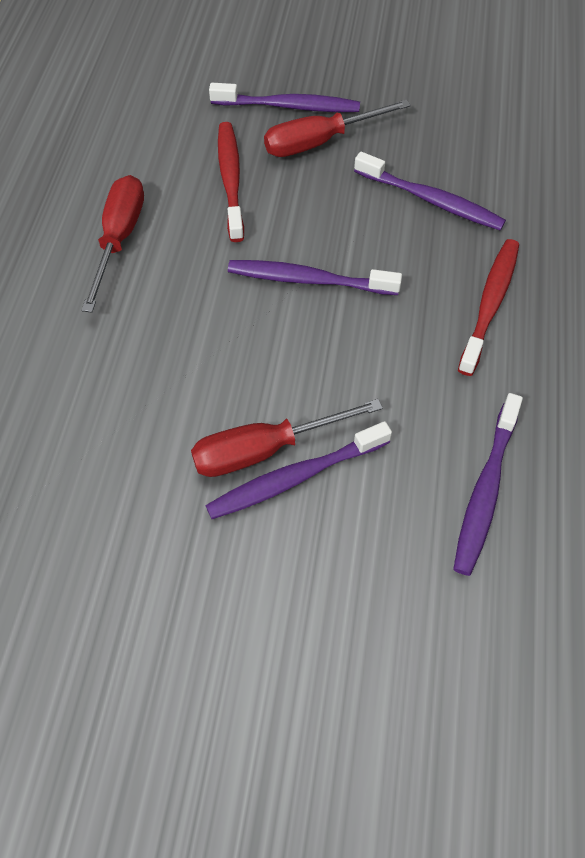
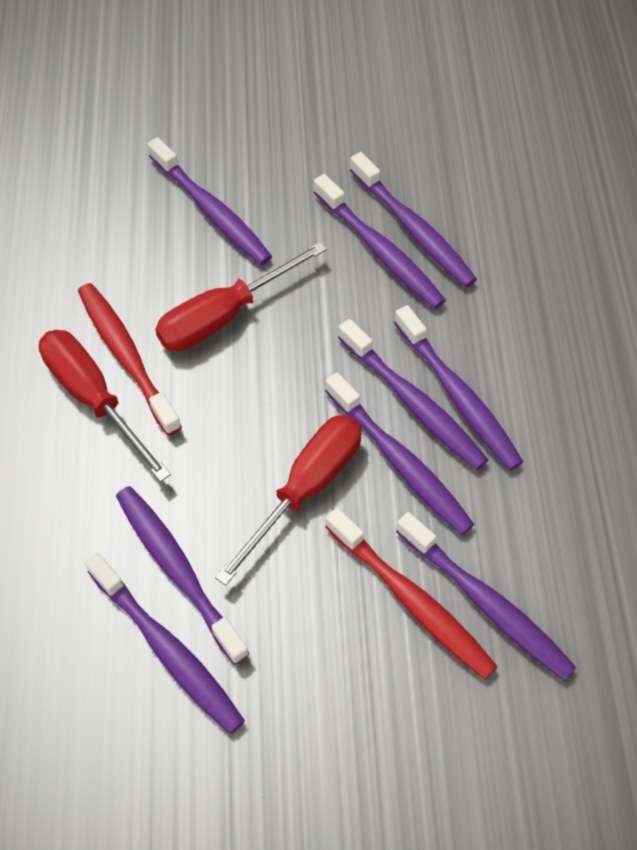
purple toothbrush: 5 -> 9

